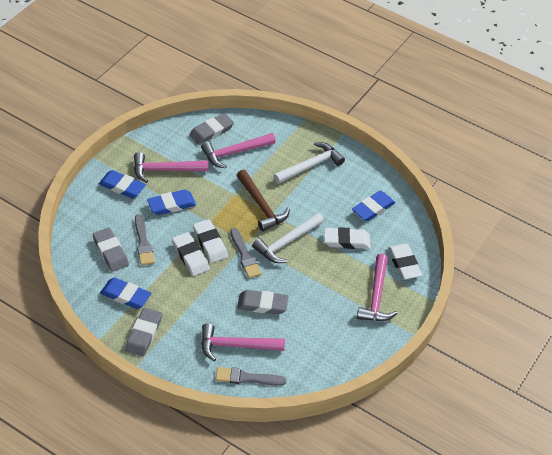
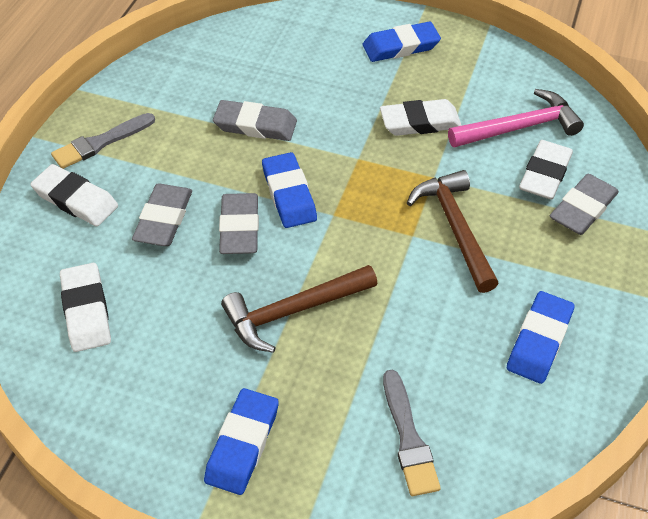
brown hammer: 1 -> 2
grey brush: 3 -> 2
pink hammer: 4 -> 1
white hammer: 2 -> 0

